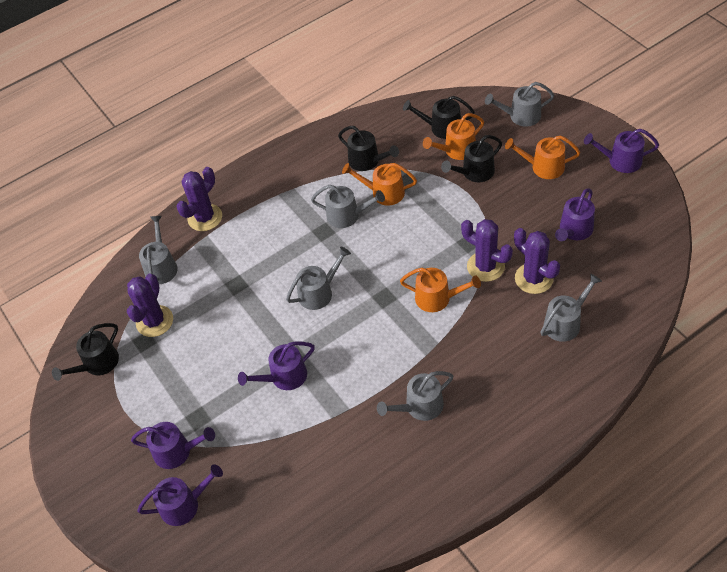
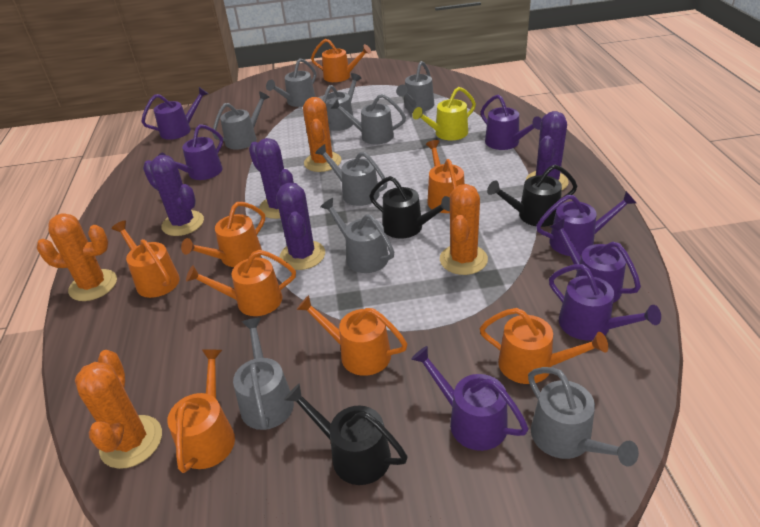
black watering can: 4 -> 3
grey watering can: 6 -> 9
orange cactus: 0 -> 4
orange watering can: 4 -> 8
purple watering can: 5 -> 7
yellow watering can: 0 -> 1

